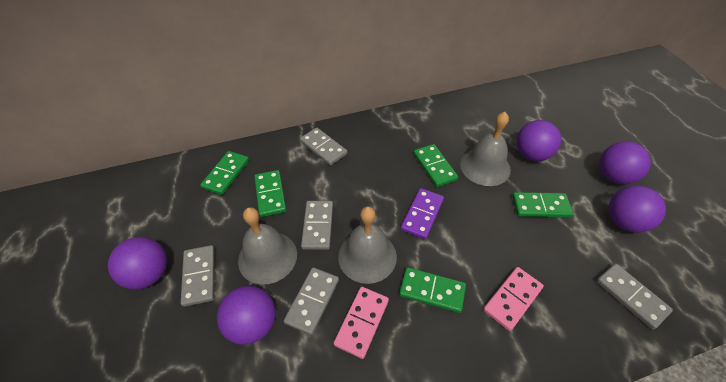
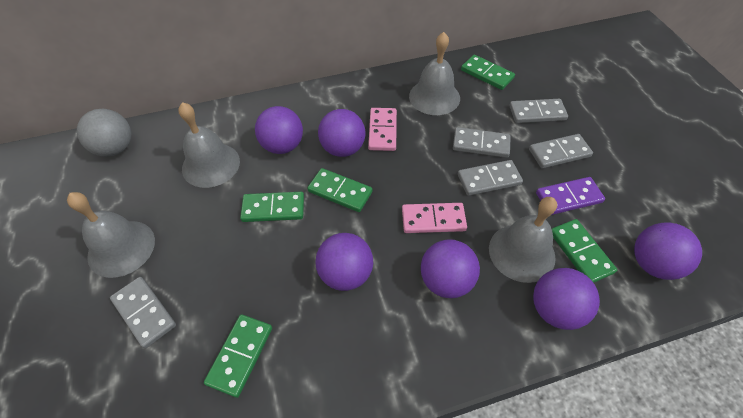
grey ball: 0 -> 1
grey bell: 3 -> 4
purple ball: 5 -> 6

